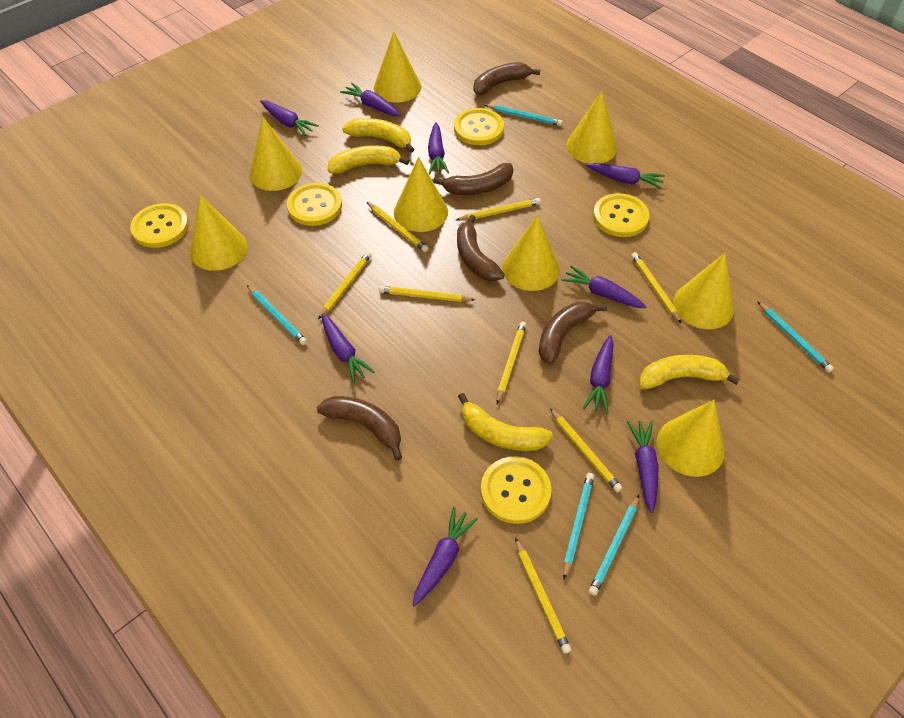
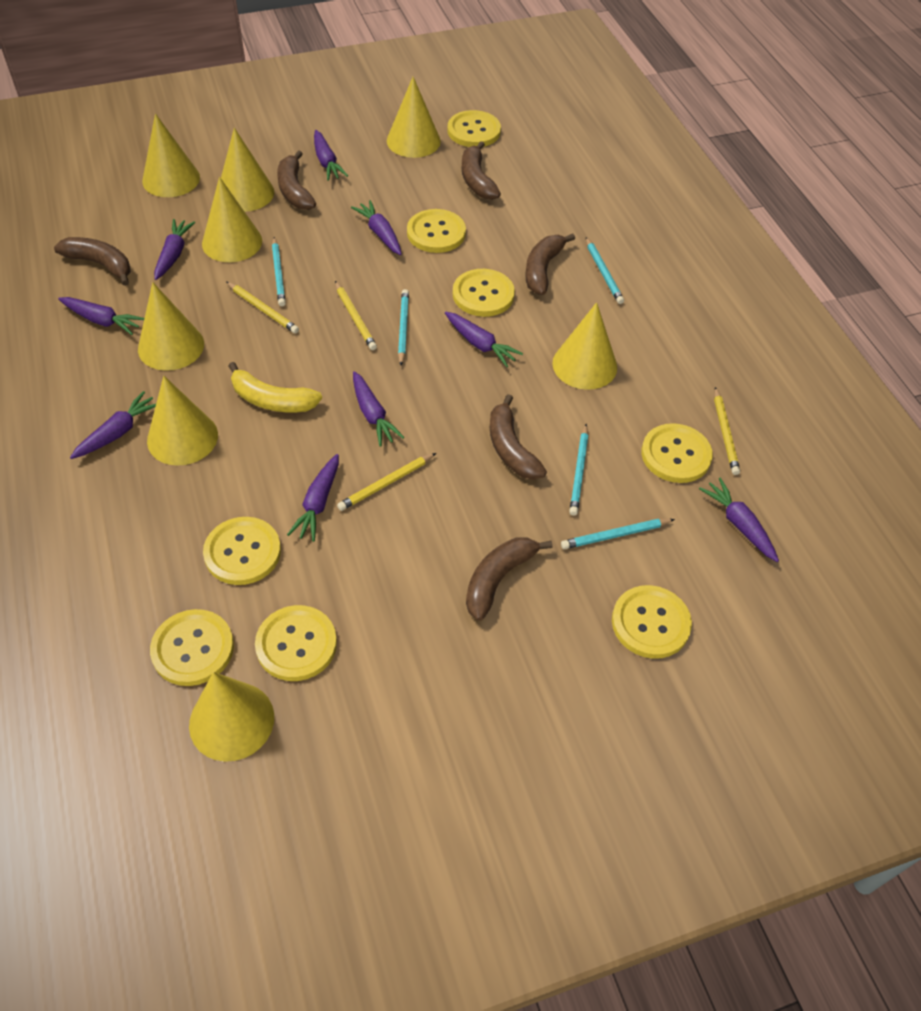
brown banana: 5 -> 6
yellow banana: 4 -> 1
yellow button: 5 -> 8
yellow pencil: 8 -> 4

